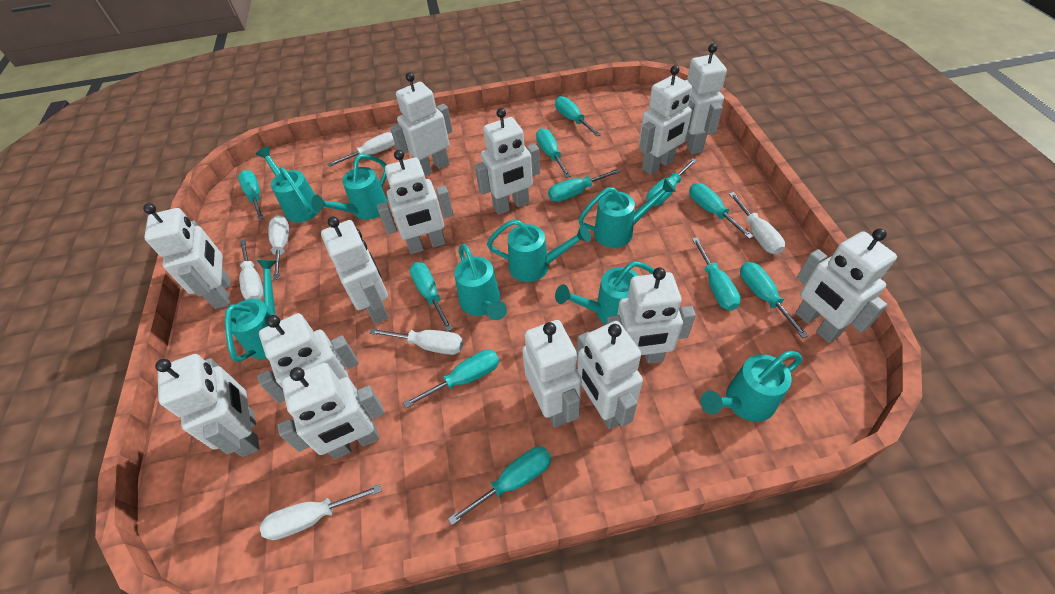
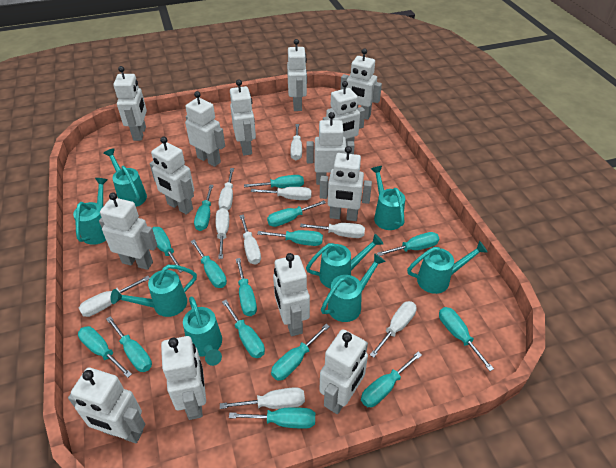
turquoise screwdriver: 11 -> 15
white screwdriver: 6 -> 9

